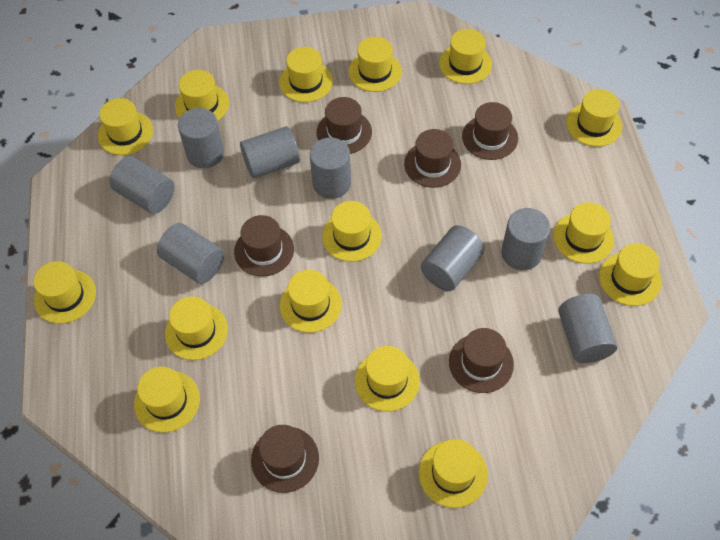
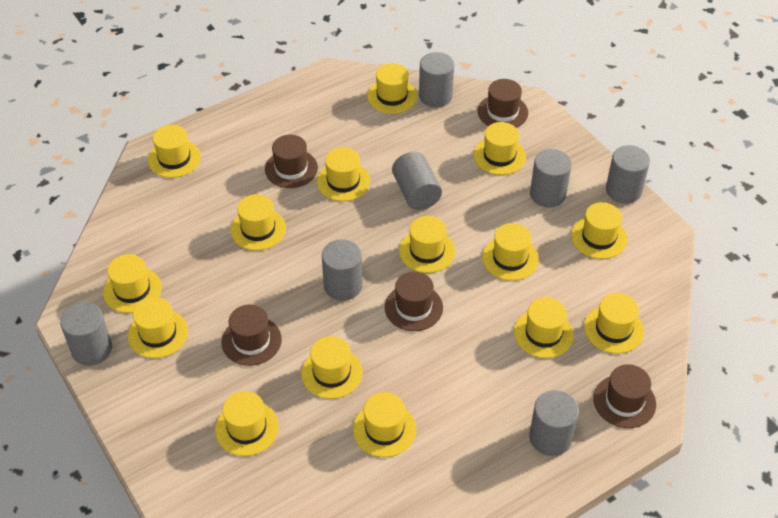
brown hat: 6 -> 5
grey cylinder: 8 -> 7

